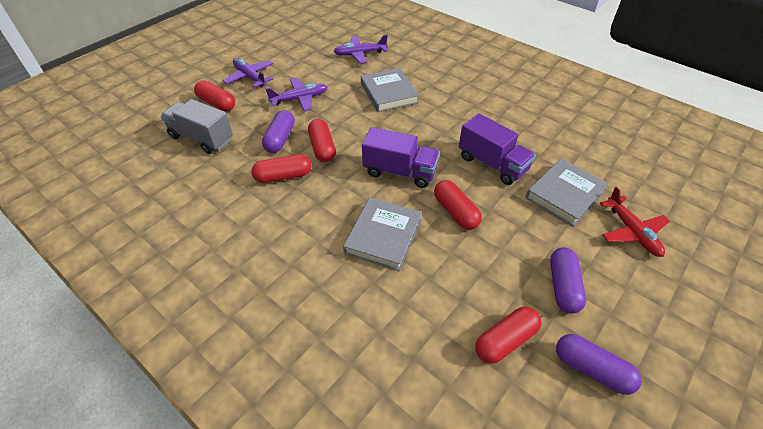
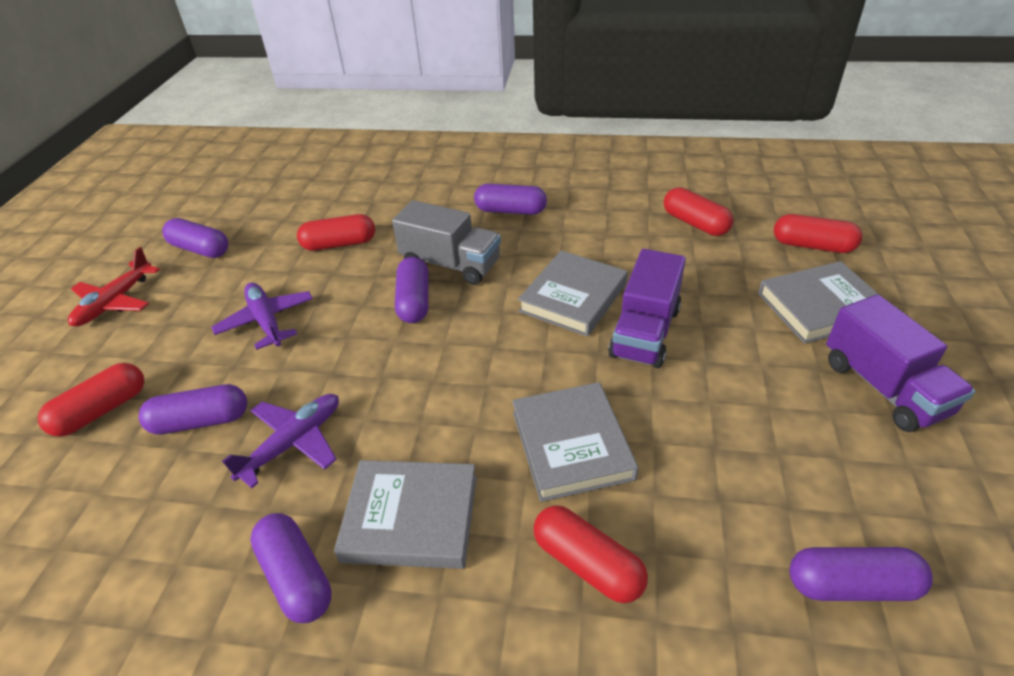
grey book: 3 -> 4
purple capsule: 3 -> 6
purple plane: 3 -> 2

